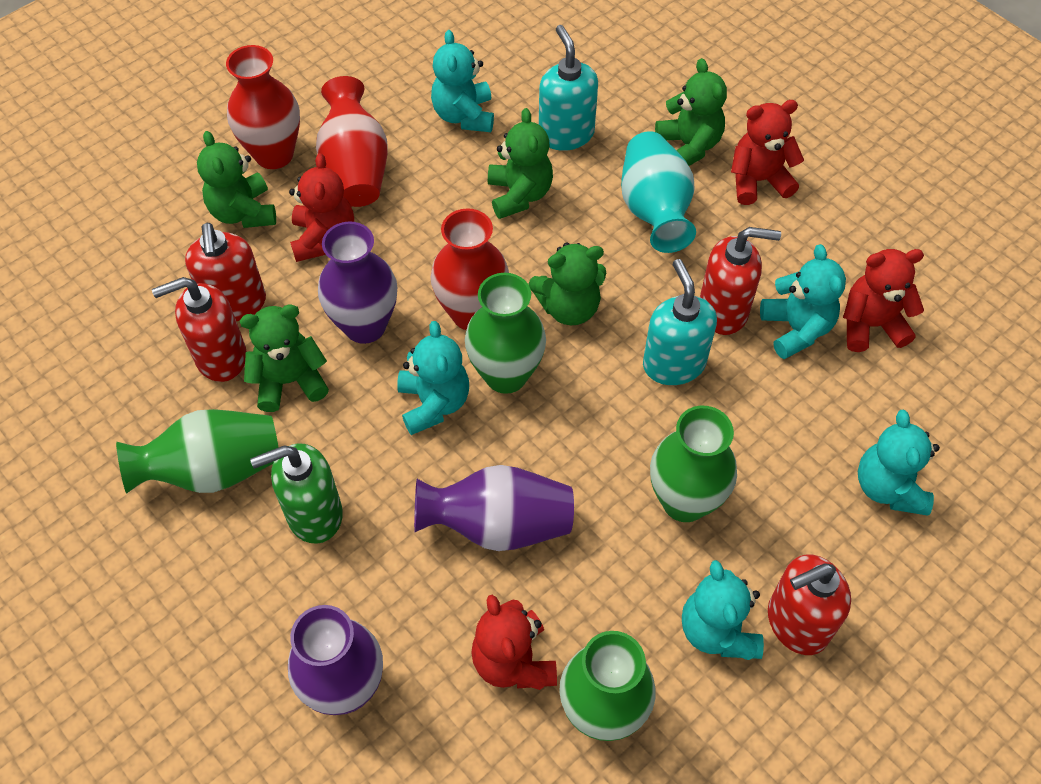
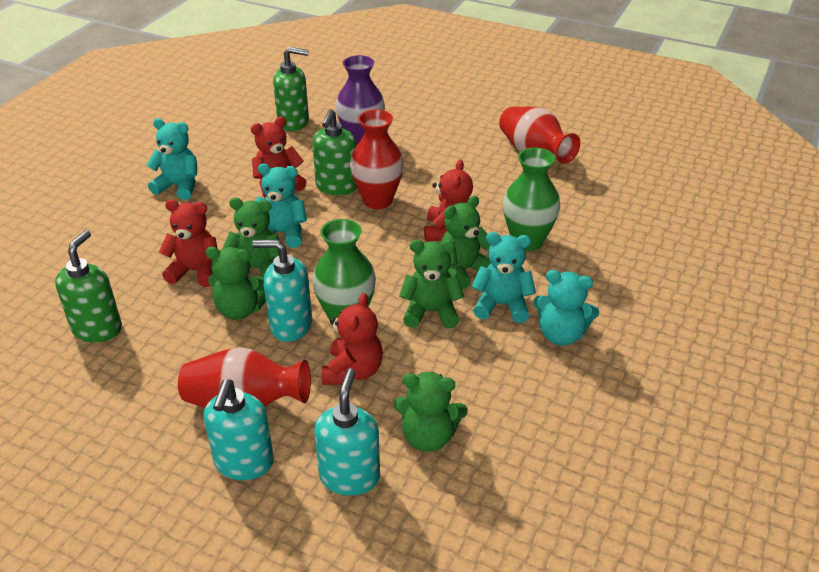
green soap dispenser: 1 -> 3
green vase: 4 -> 2
purple vase: 3 -> 1
red soap dispenser: 4 -> 0
turquoise soap dispenser: 2 -> 3
turquoise teddy bear: 5 -> 4
turquoise vase: 1 -> 0

